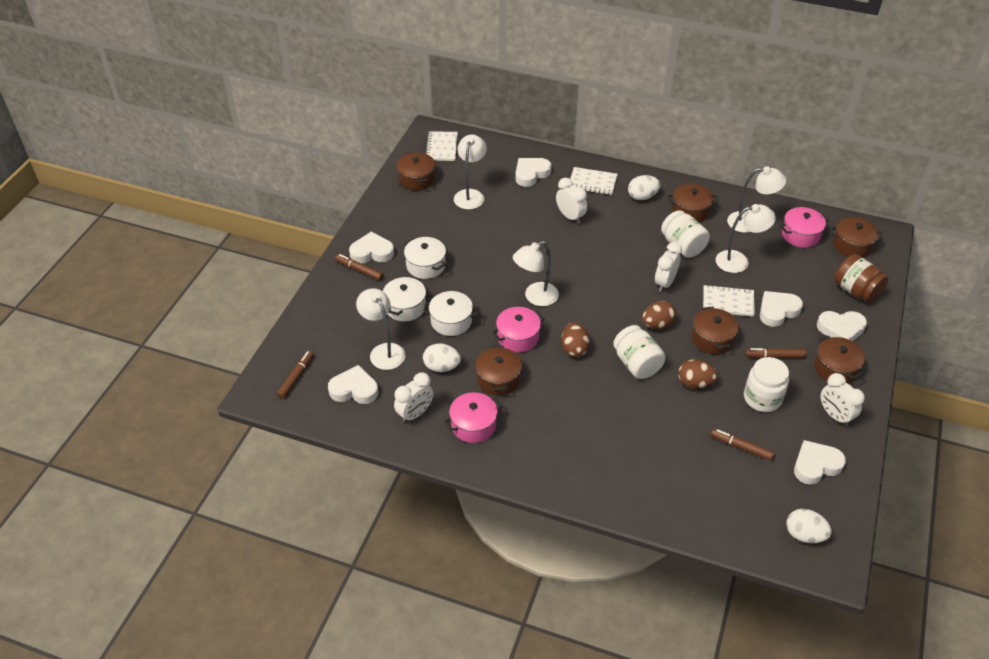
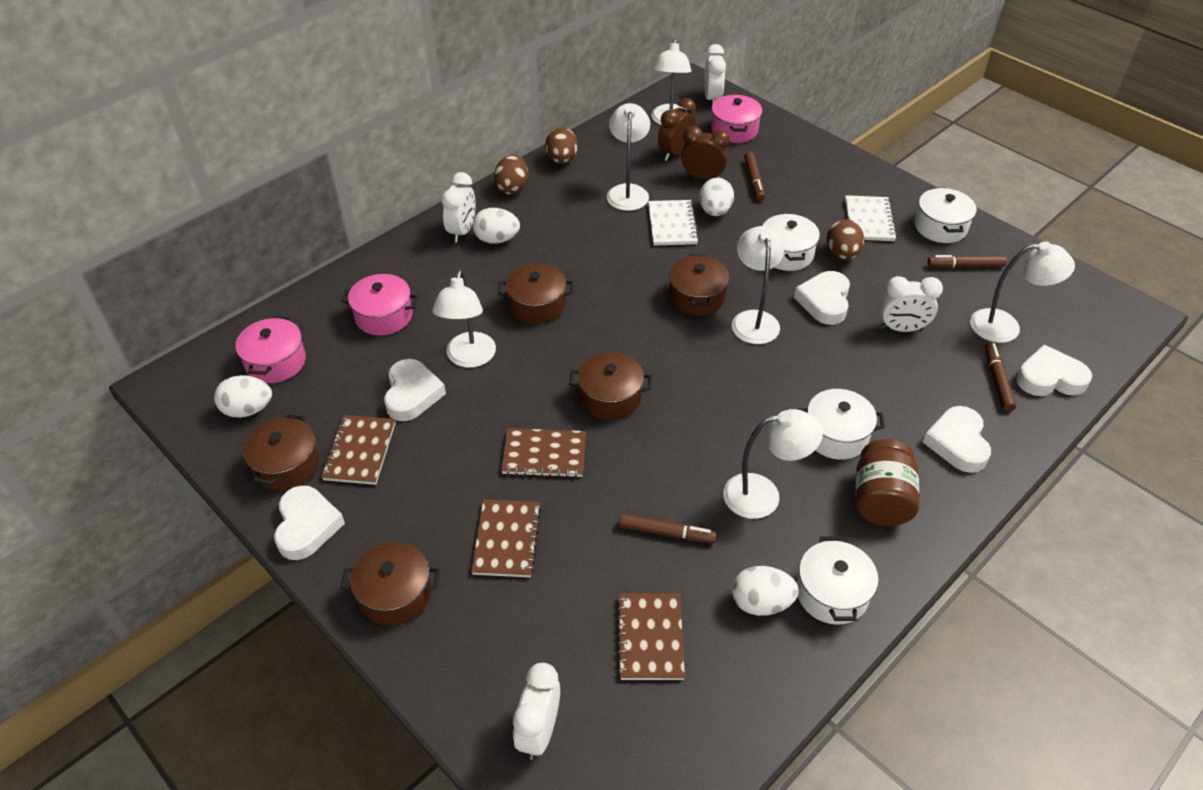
brown clock: 0 -> 2
brown notebook: 0 -> 4
brown pot: 6 -> 5
white egg: 3 -> 4
white heart: 6 -> 5
white jar: 3 -> 0
white lamp: 5 -> 6
white notebook: 3 -> 2
white pot: 3 -> 4

